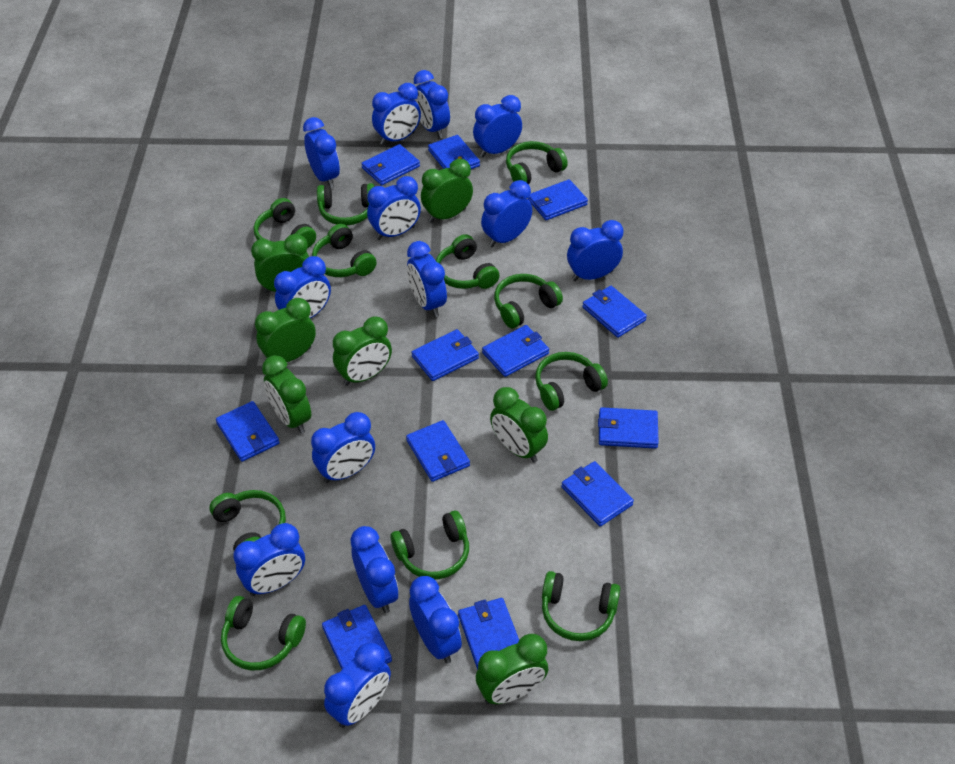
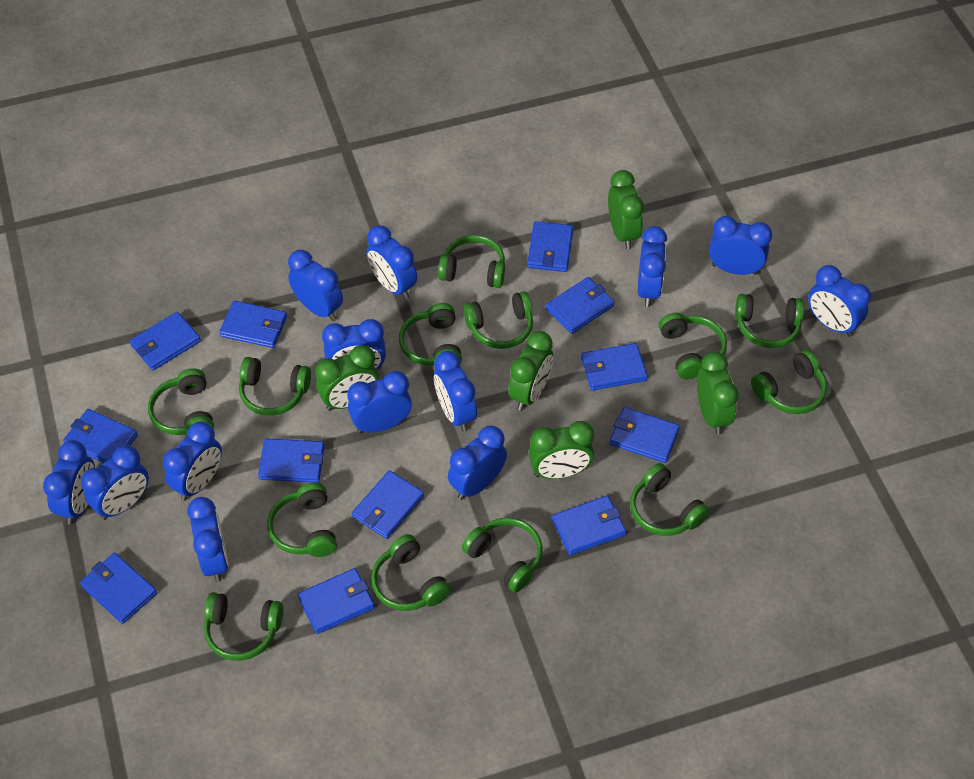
blue clock: 14 -> 13
green clock: 7 -> 5
green headphones: 11 -> 13

